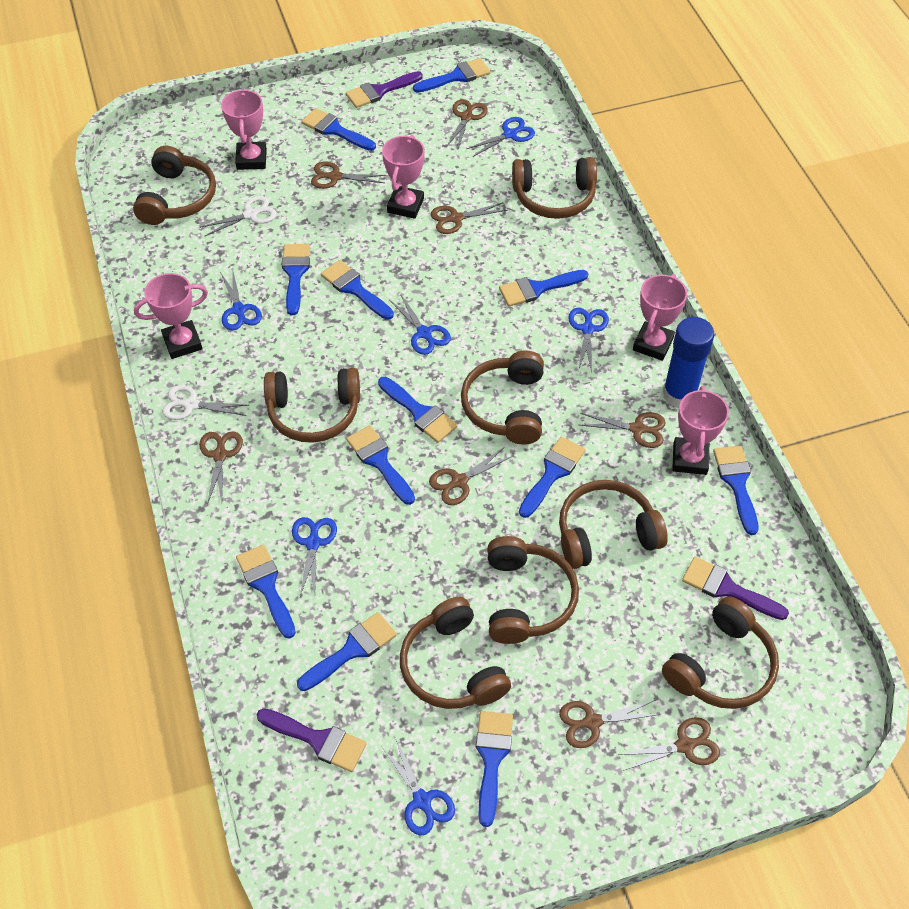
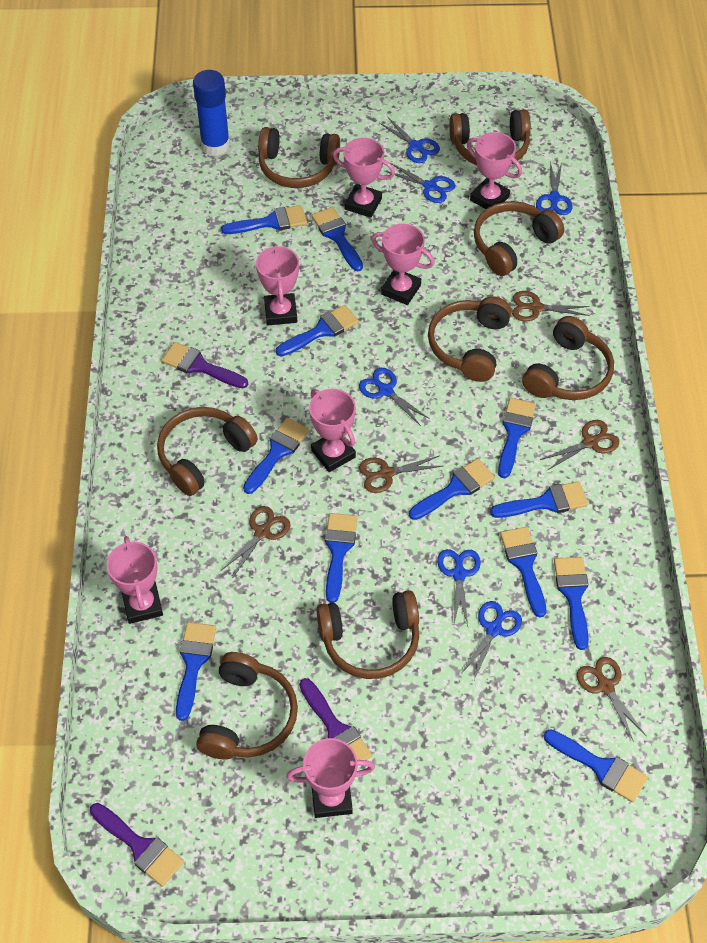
brown scissors: 8 -> 5
pink trophy: 5 -> 7
white scissors: 2 -> 0

